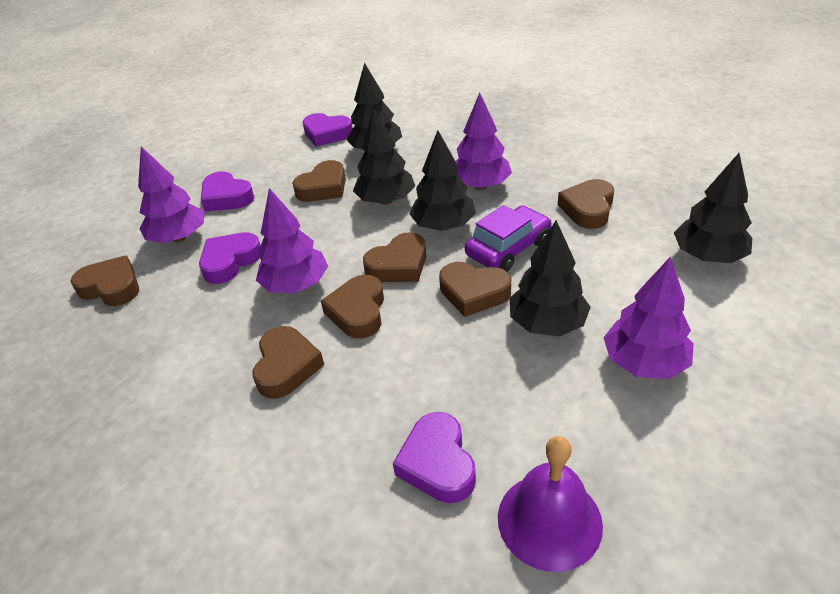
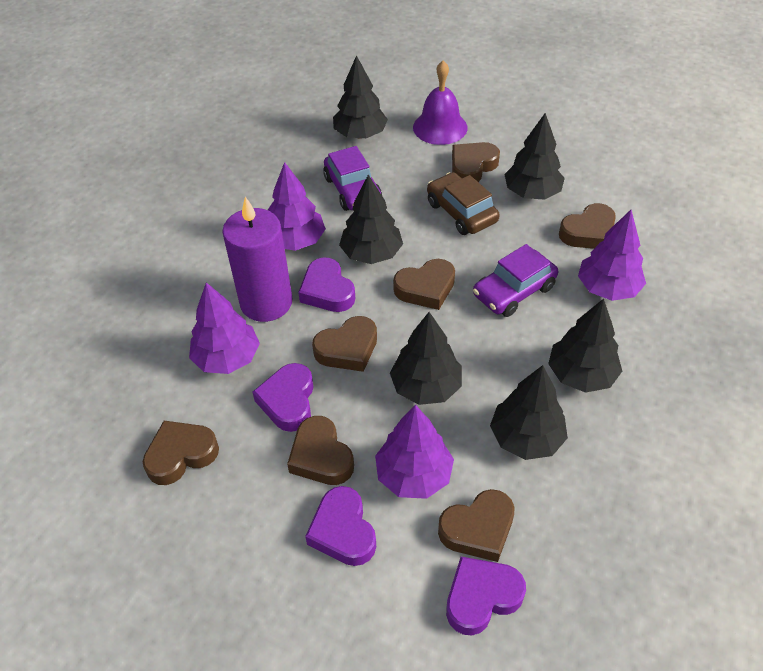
black tree: 5 -> 6
brown car: 0 -> 1
purple candle: 0 -> 1
purple car: 1 -> 2

